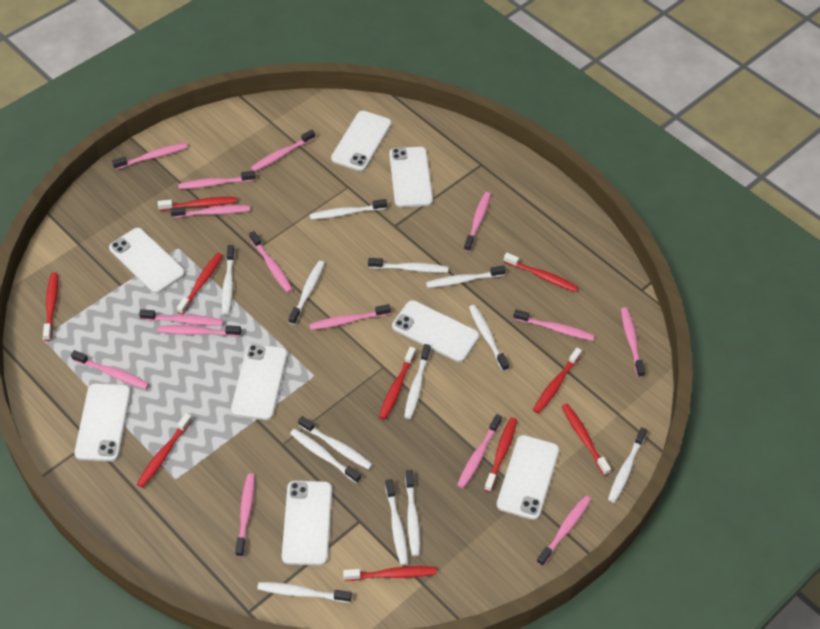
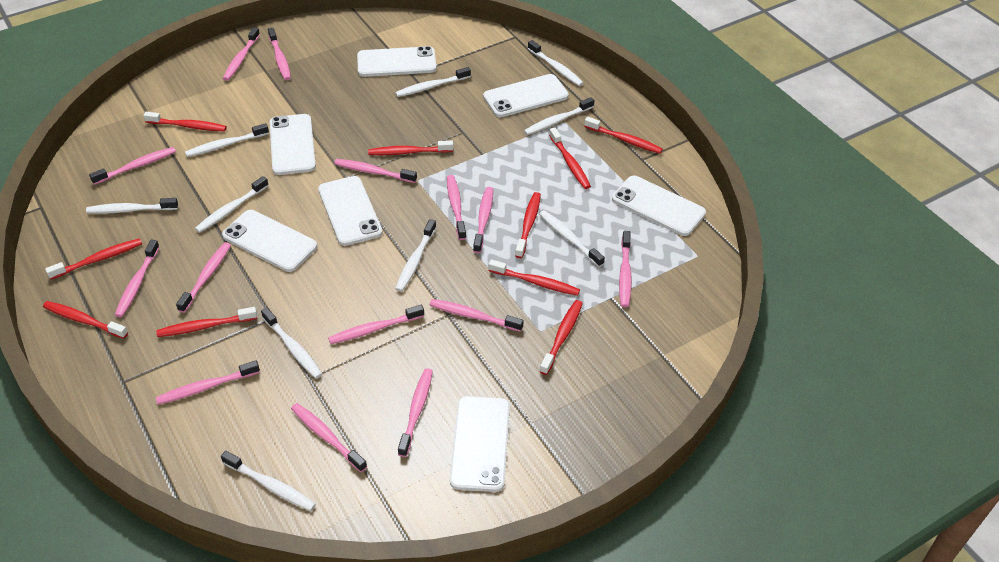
pink toothbrush: 15 -> 14
white phone: 8 -> 7
white toothbrush: 13 -> 10

